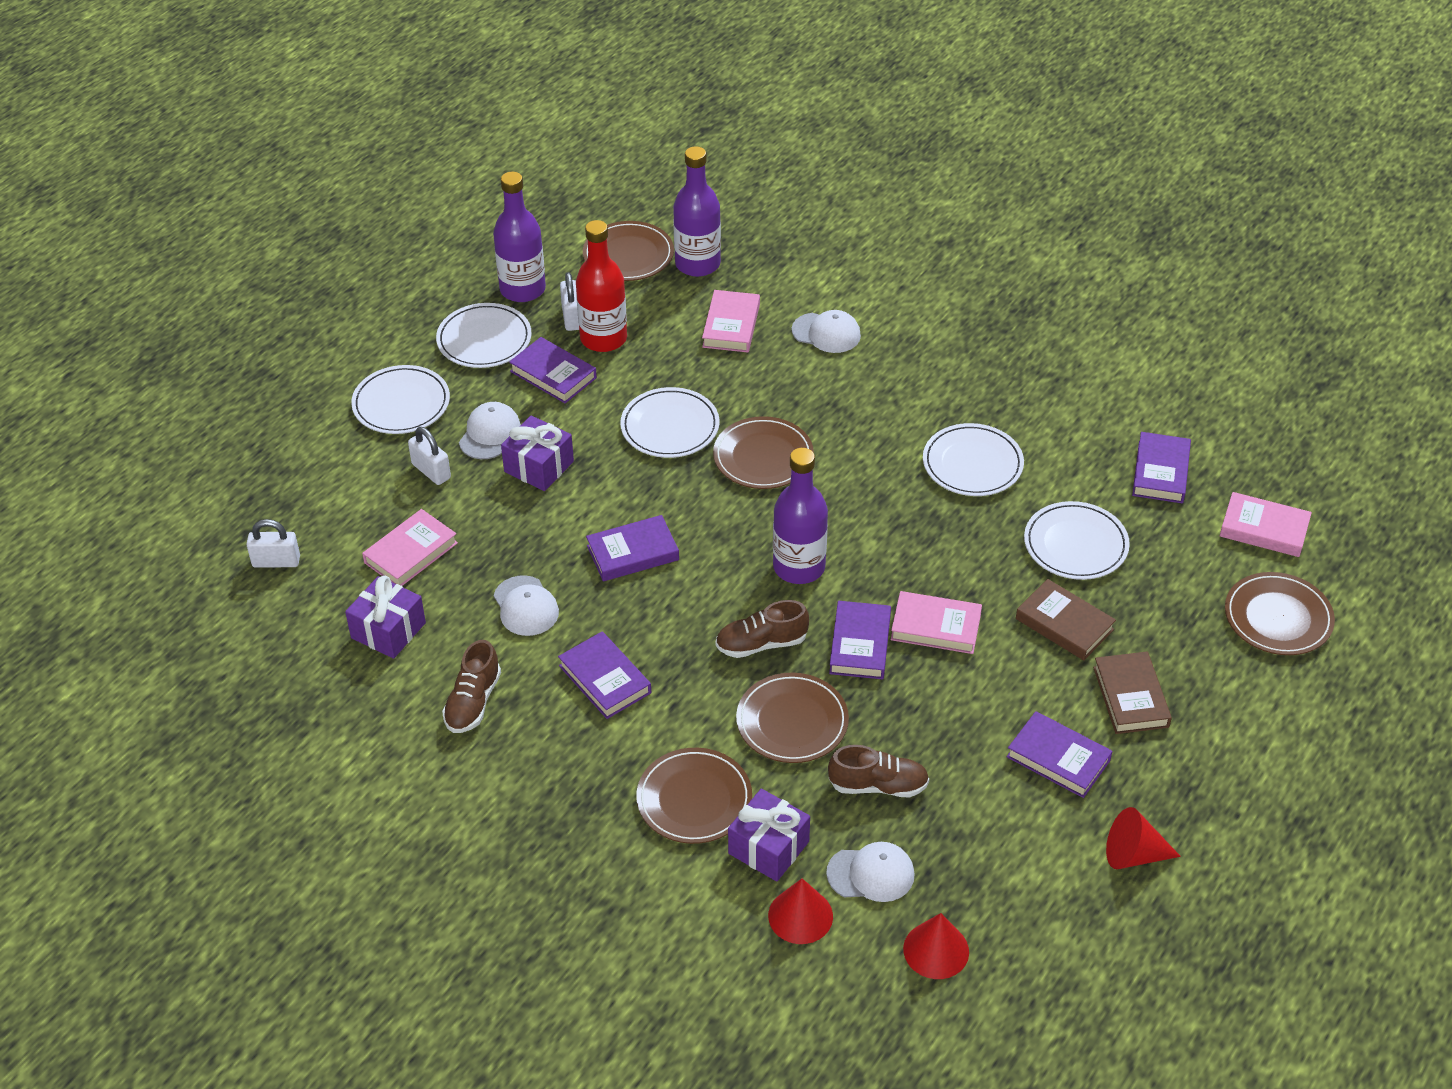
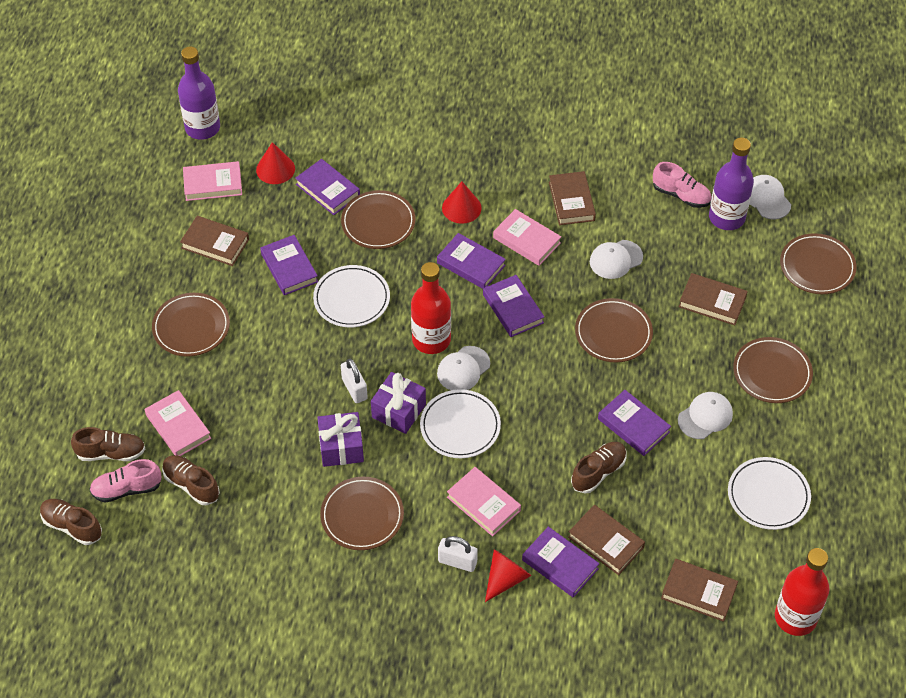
brown book: 2 -> 5
brown plate: 5 -> 6
brown shoe: 3 -> 4
pink shoe: 0 -> 2
purple bottle: 3 -> 2
purple gift: 3 -> 2
red bottle: 1 -> 2
white padlock: 3 -> 2
white plate: 5 -> 3

